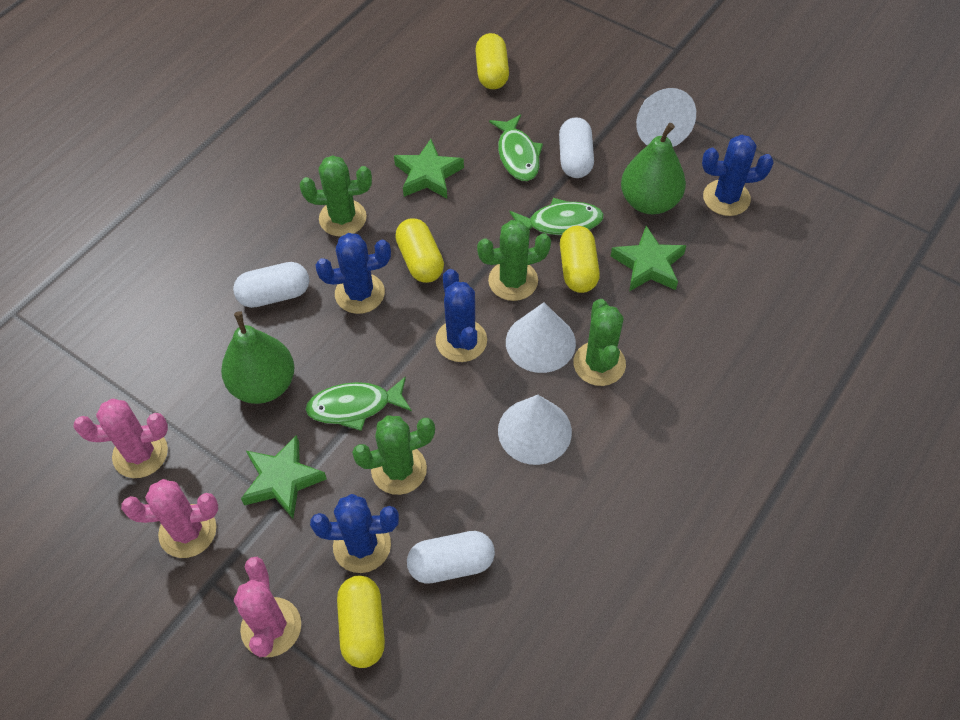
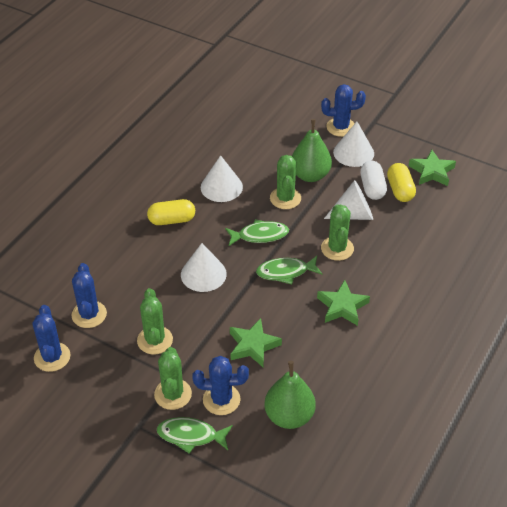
pink cactus: 3 -> 0
white capsule: 3 -> 1
white cone: 3 -> 4
yellow capsule: 4 -> 2

